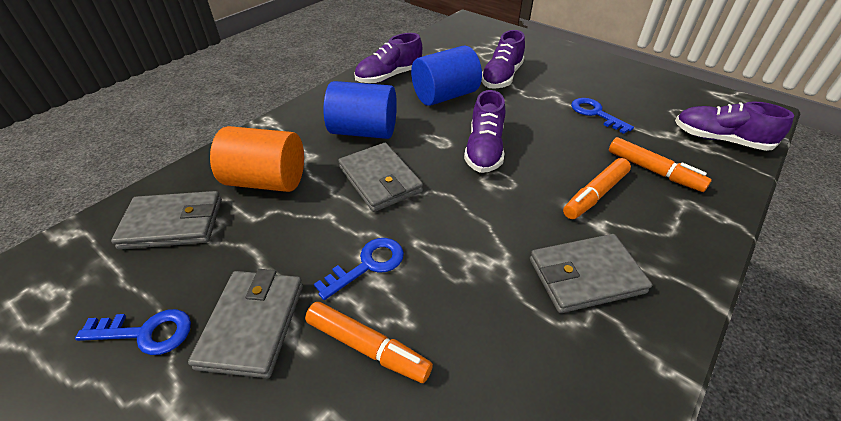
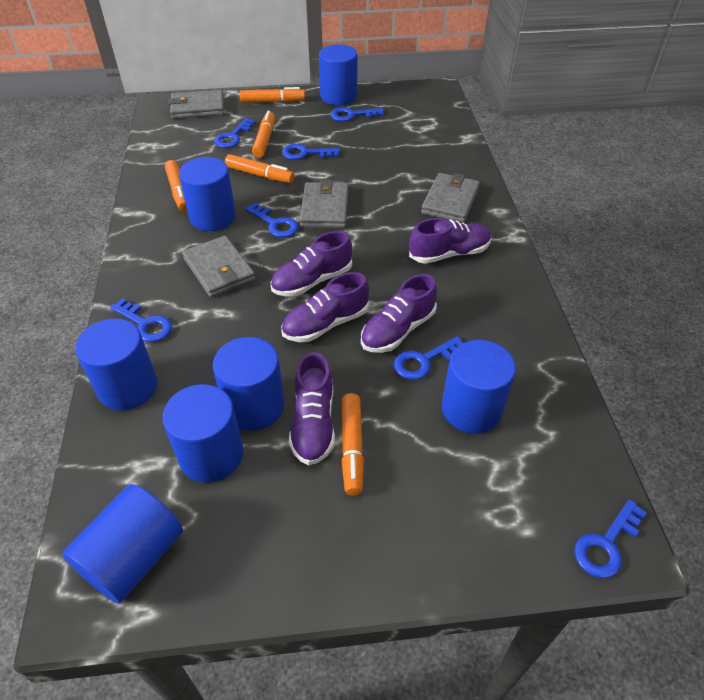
blue cylinder: 2 -> 7
blue key: 3 -> 7
orange cylinder: 1 -> 0
orange marker: 3 -> 5
purple shoe: 4 -> 5

